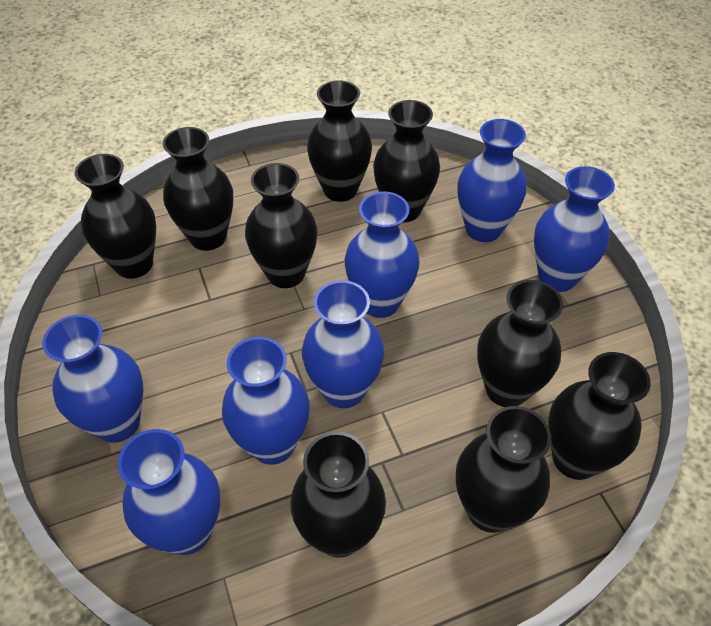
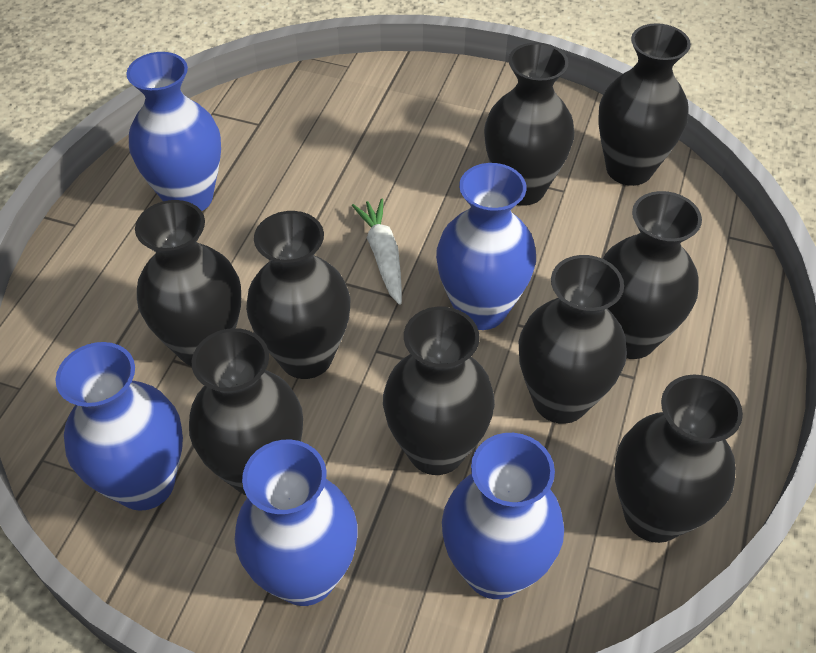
blue vase: 7 -> 5
white carrot: 0 -> 1

